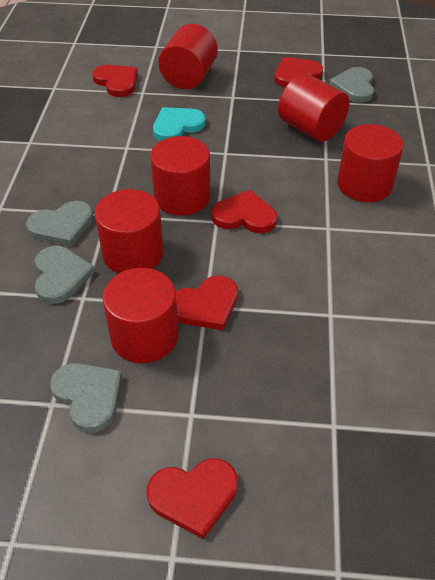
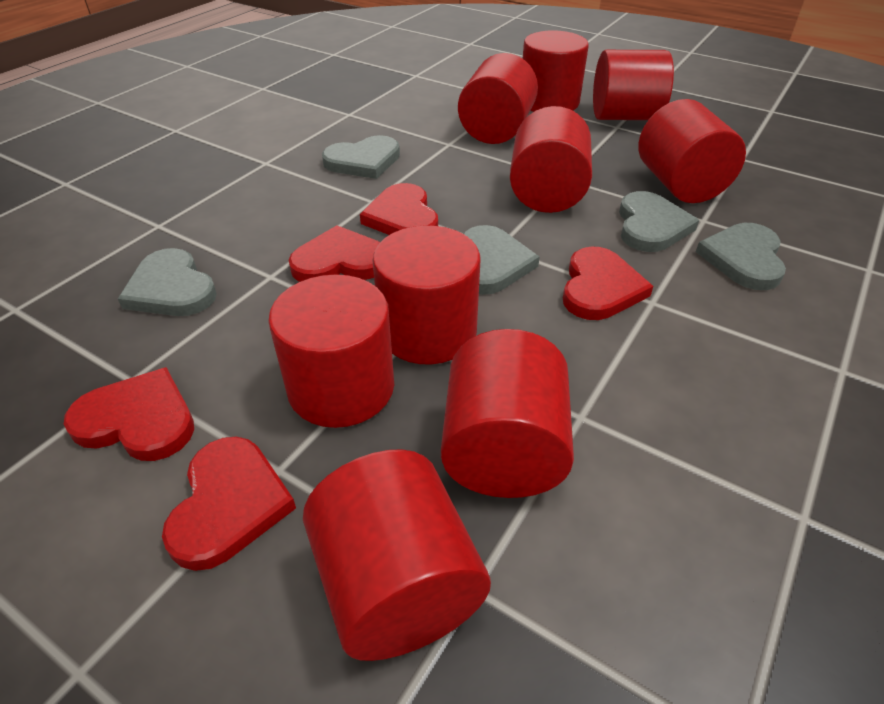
grey heart: 4 -> 5
red cylinder: 6 -> 9
turquoise heart: 1 -> 0

